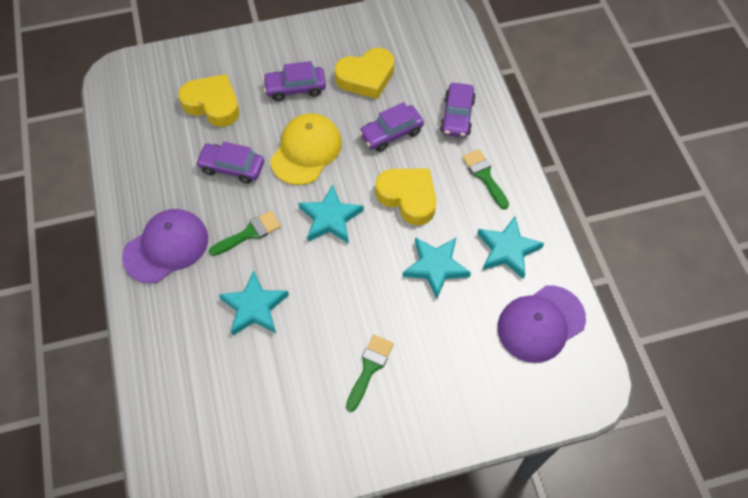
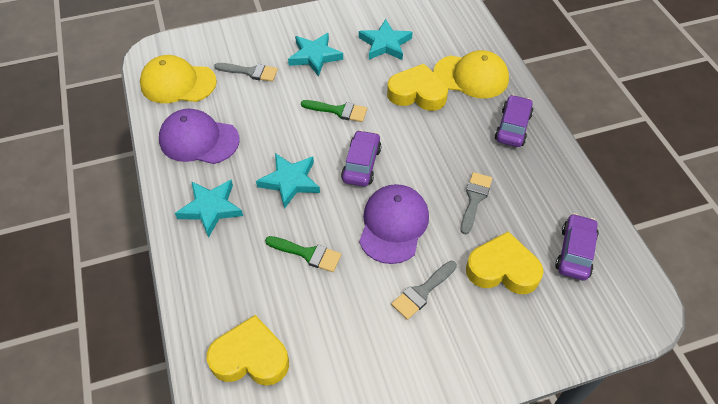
green brush: 3 -> 2
grey brush: 0 -> 3
purple car: 4 -> 3
yellow cap: 1 -> 2

